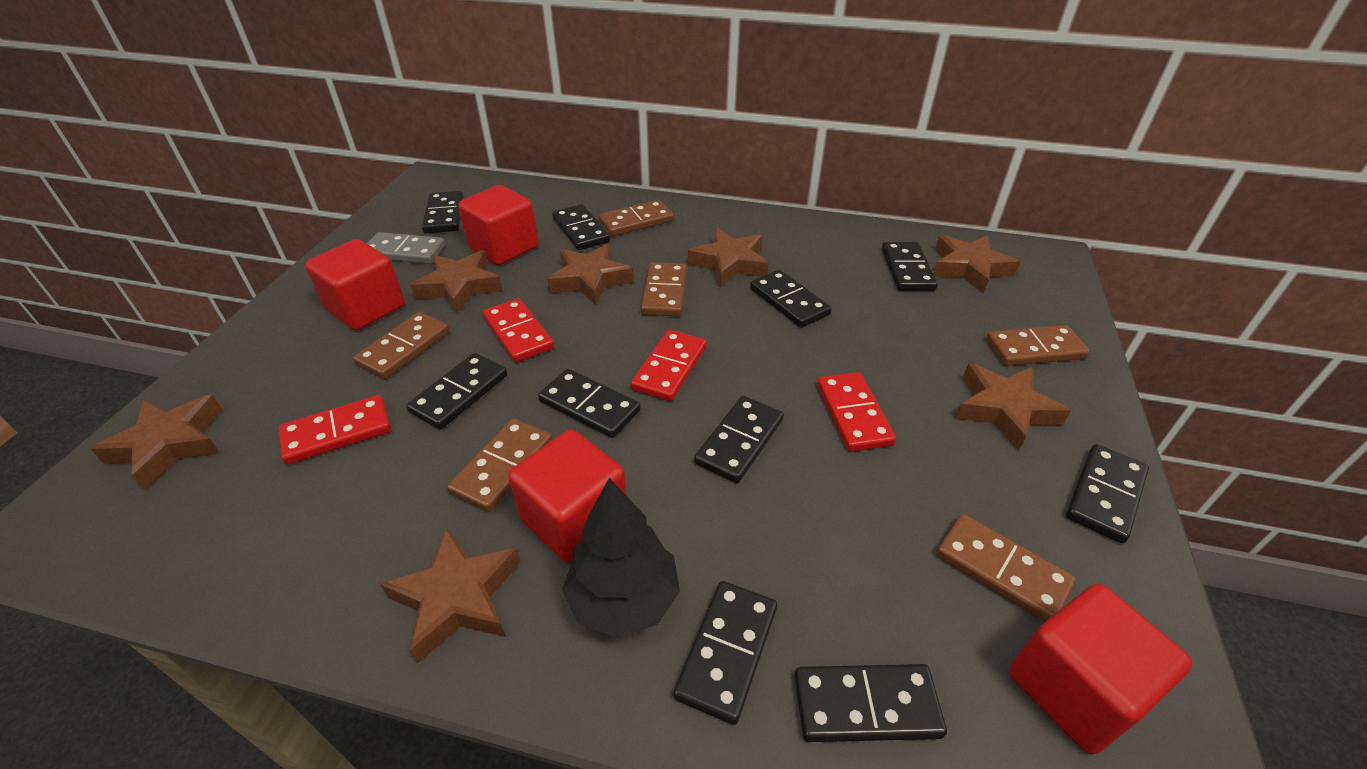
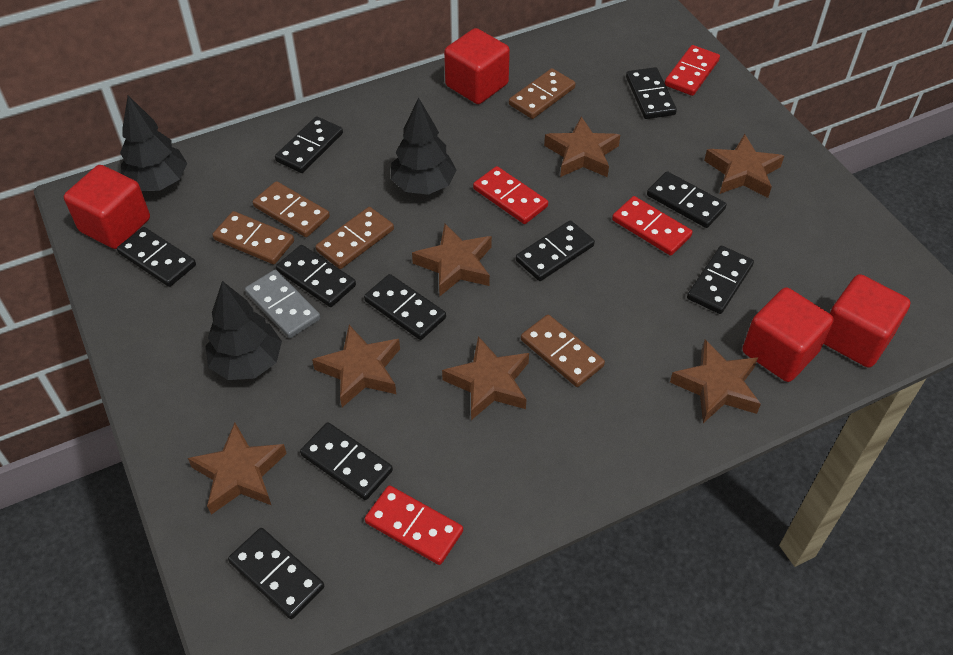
black tree: 1 -> 3
brown domino: 6 -> 5

